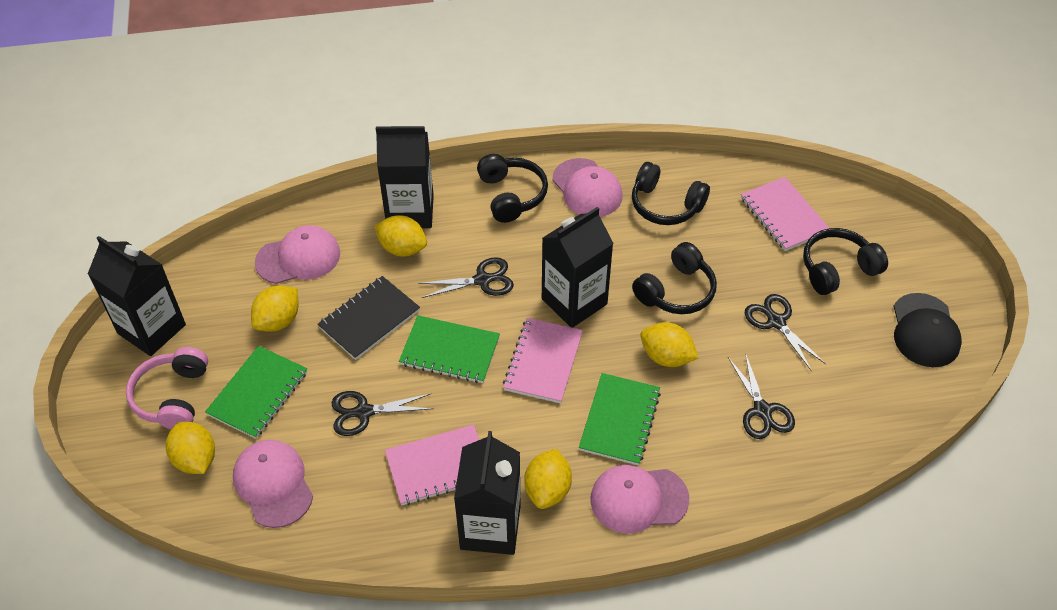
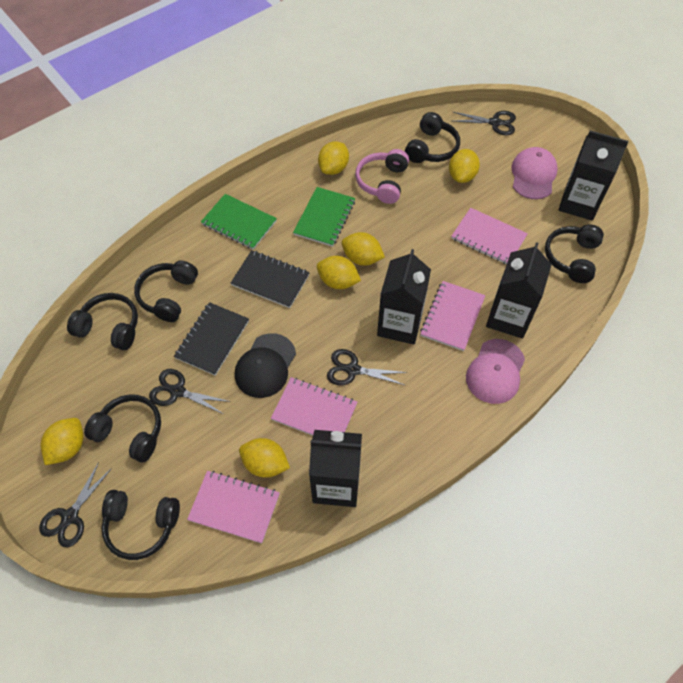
black headphones: 4 -> 6
black notebook: 1 -> 2
green notebook: 3 -> 2
pink cap: 4 -> 2
pink notebook: 3 -> 4
yellow lemon: 5 -> 6

